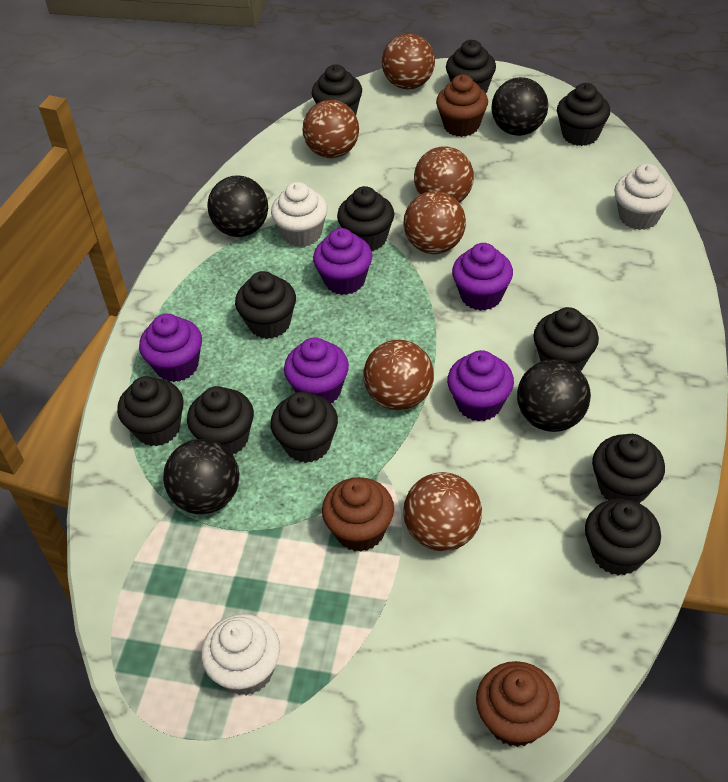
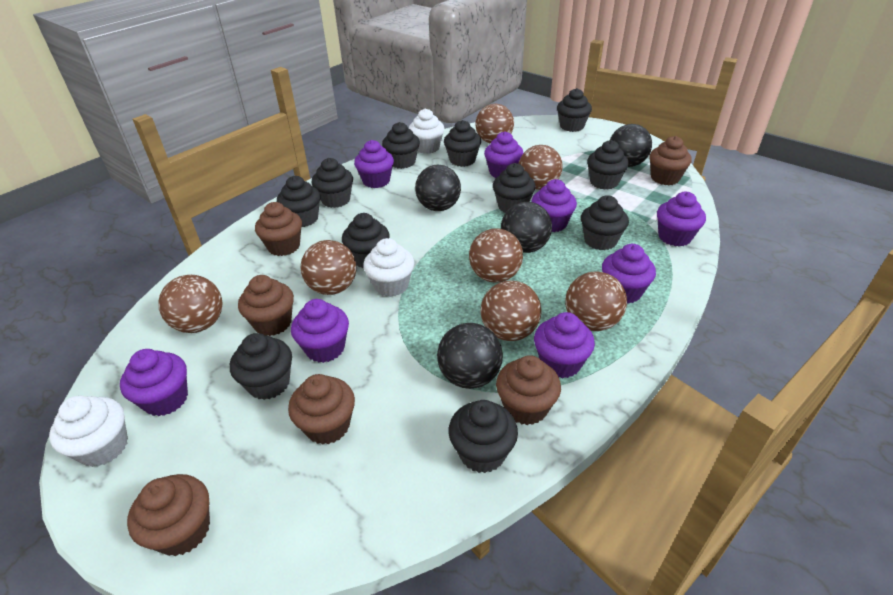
brown ball: 6 -> 7
brown cupcake: 3 -> 6
purple cupcake: 5 -> 8

